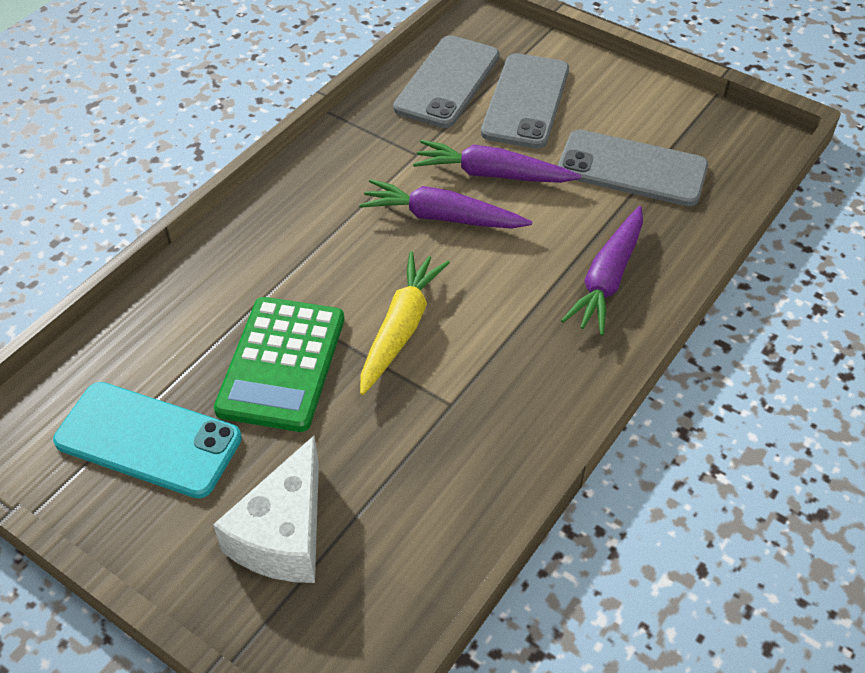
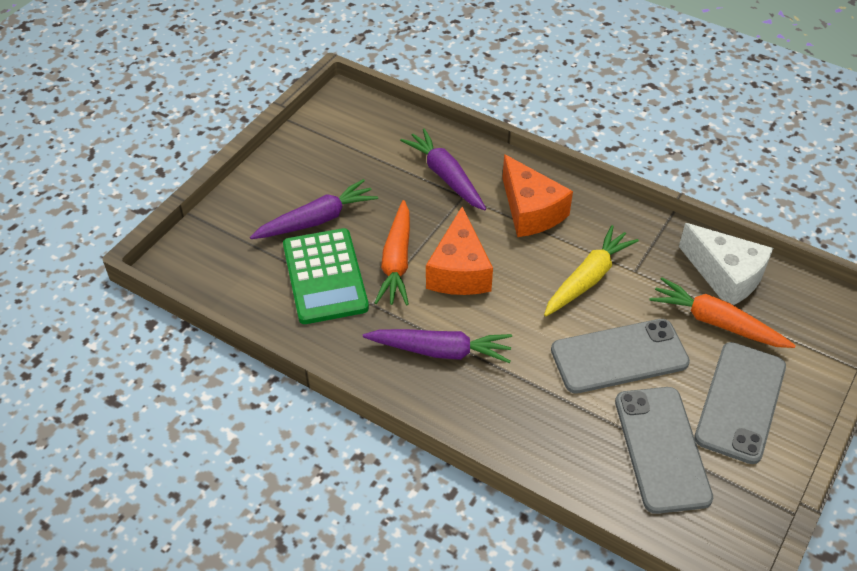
orange carrot: 0 -> 2
orange cheese: 0 -> 2
turquoise phone: 1 -> 0

